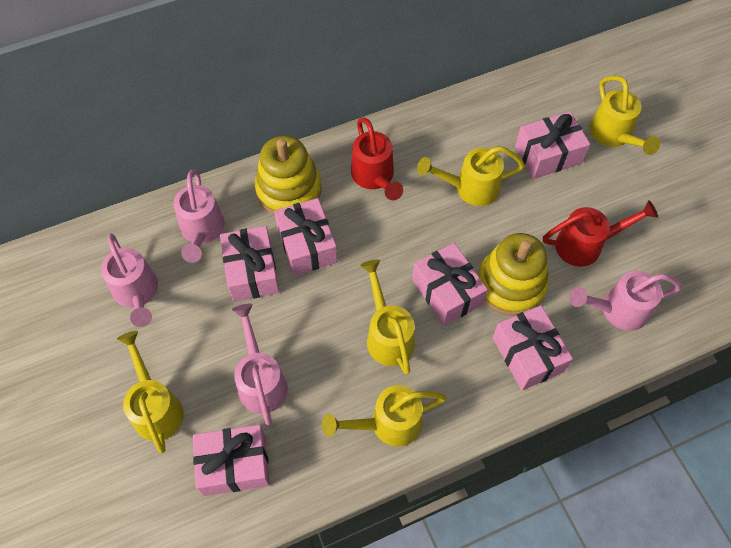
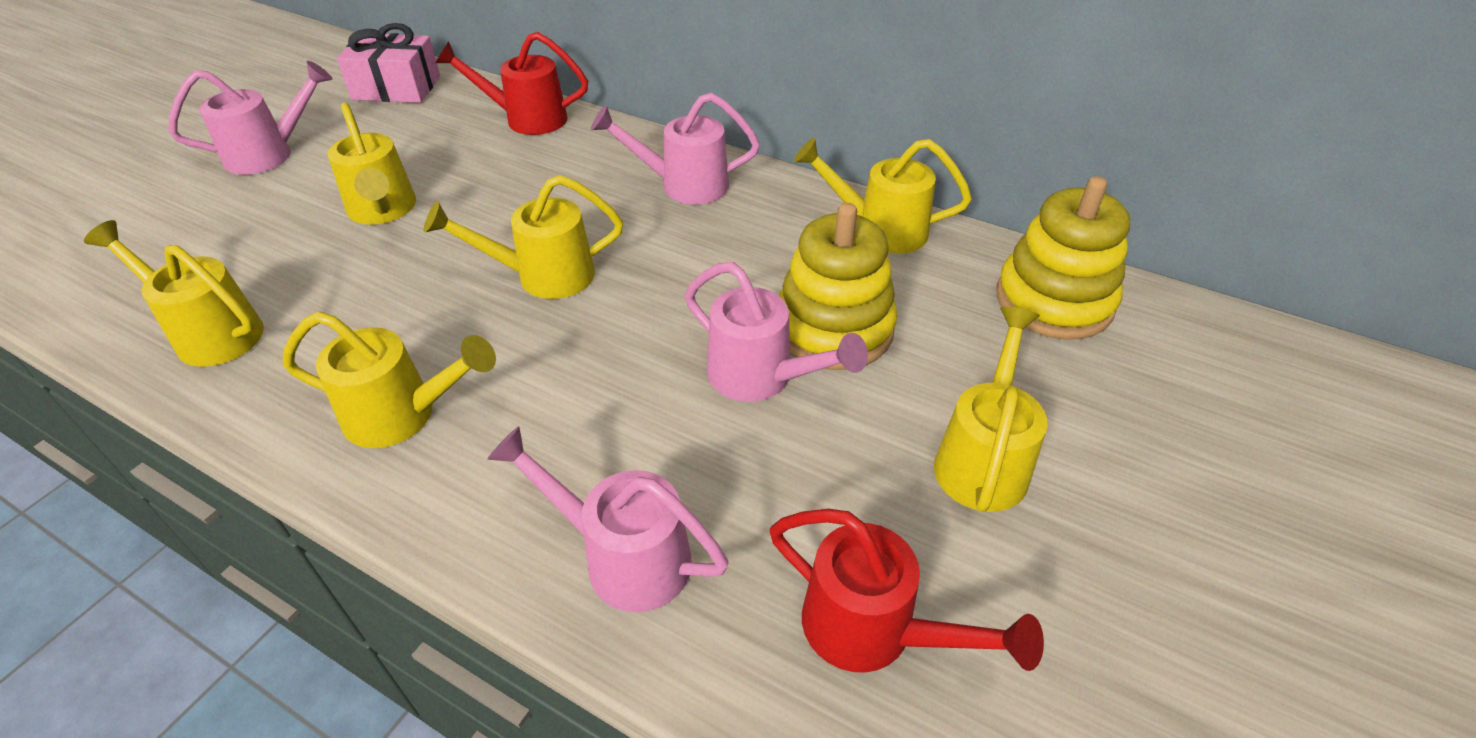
pink gift: 6 -> 1
yellow watering can: 5 -> 6

